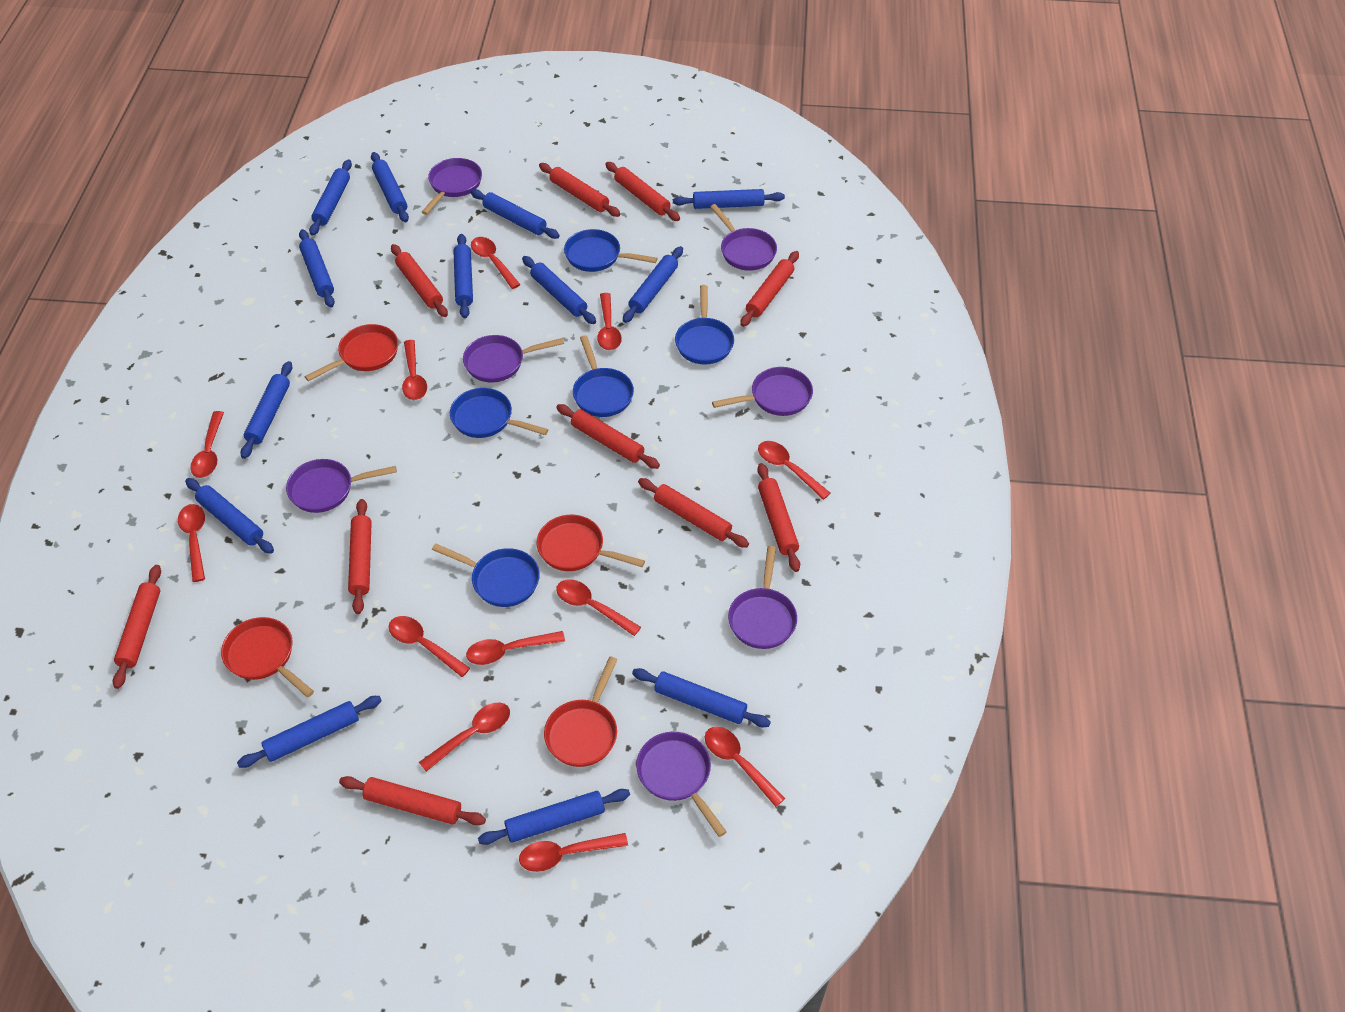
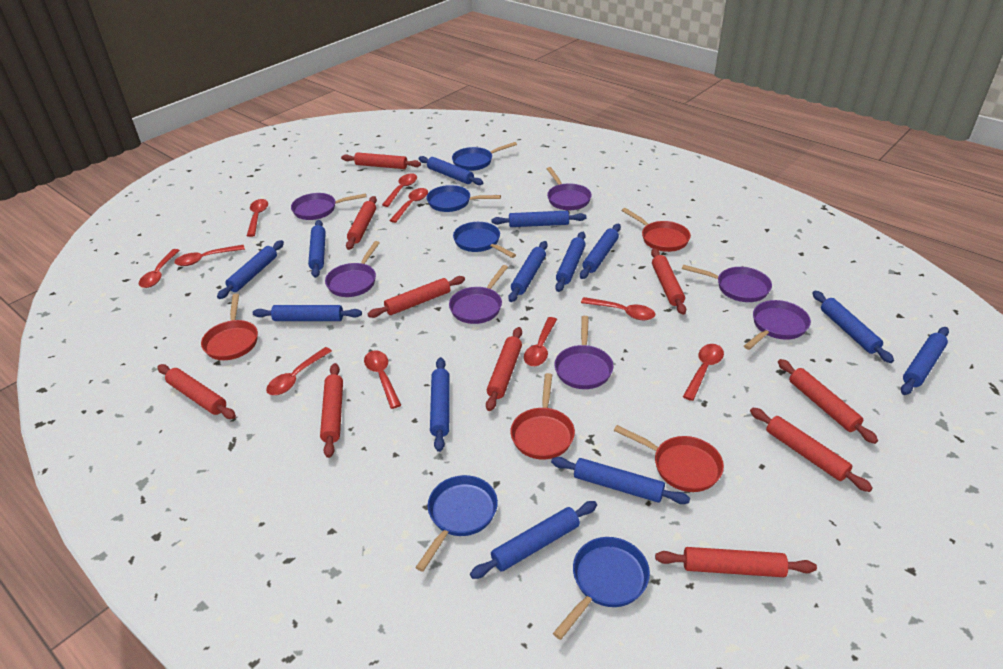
red spoon: 12 -> 10

